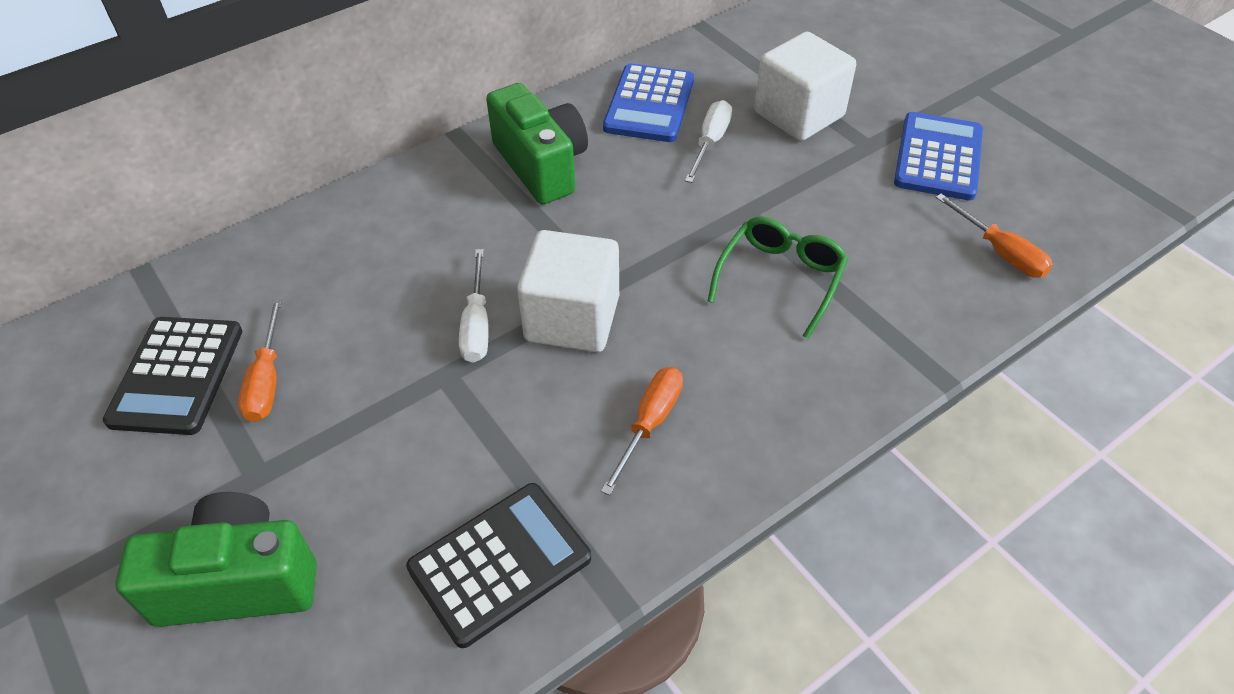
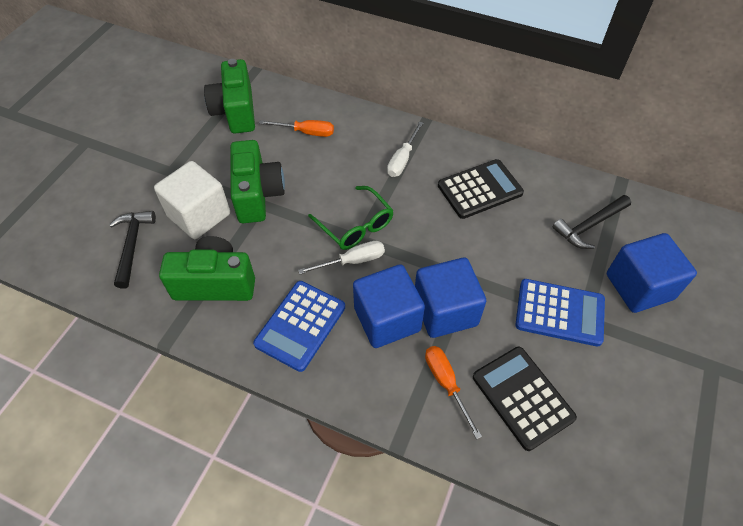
black hammer: 0 -> 2
blue cube: 0 -> 3
green camera: 2 -> 3
orange screwdriver: 3 -> 2
white cube: 2 -> 1

